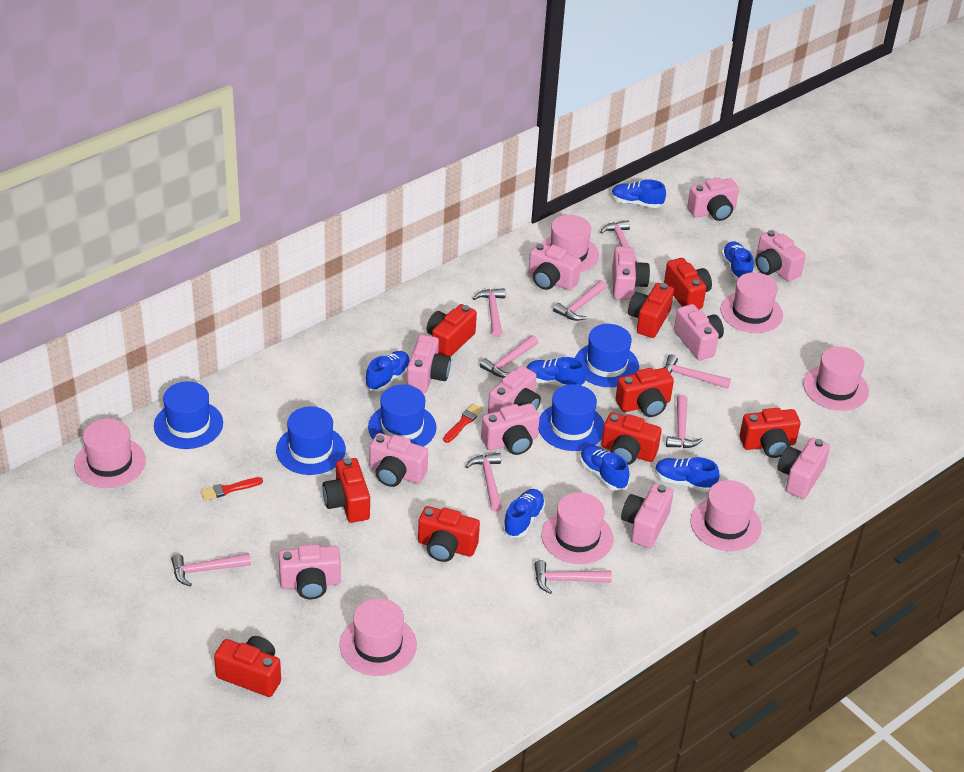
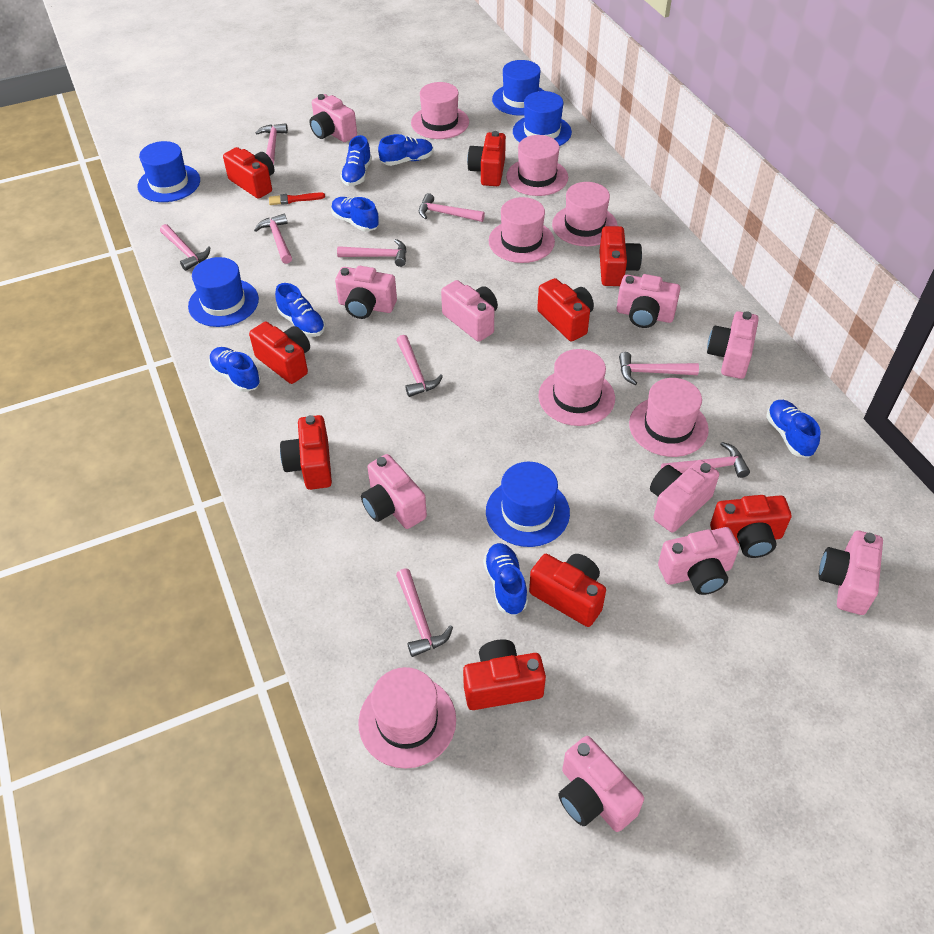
pink camera: 12 -> 10
red brush: 2 -> 1

